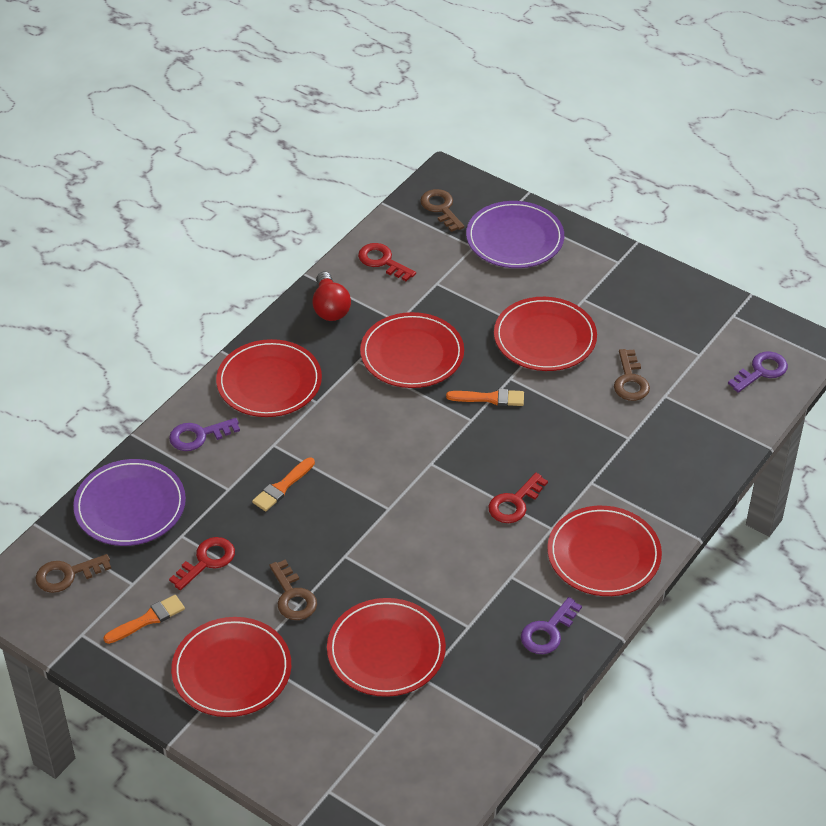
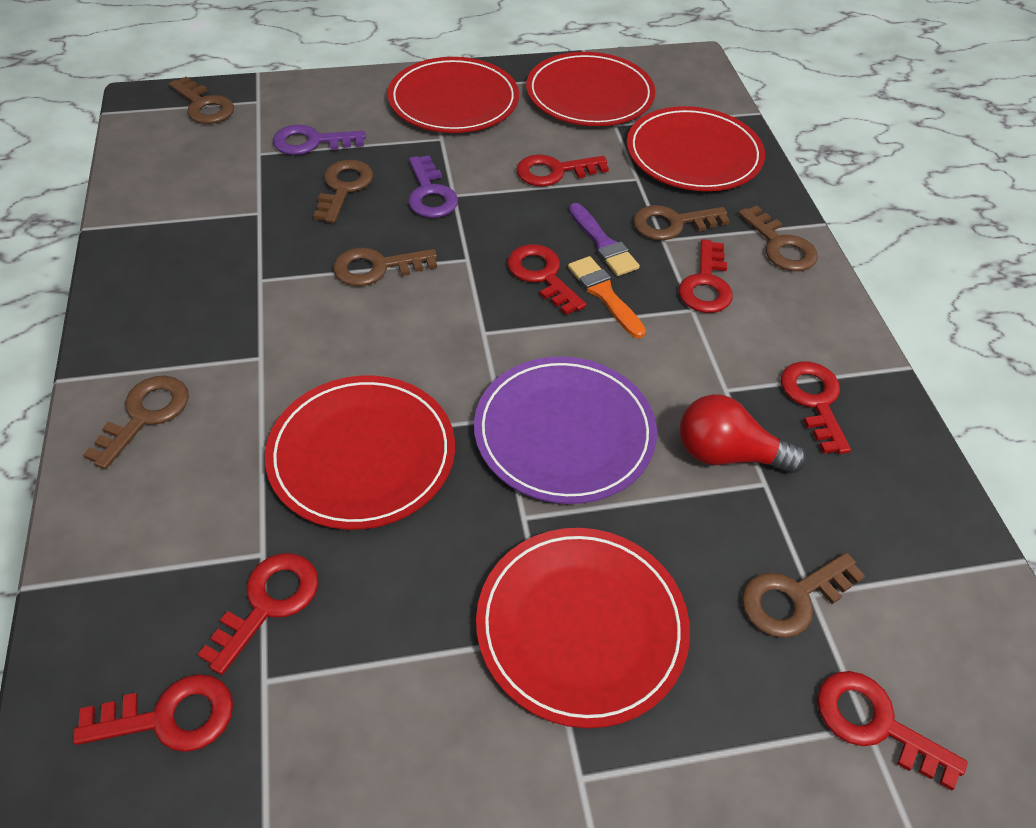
brown key: 4 -> 7
orange brush: 3 -> 1
purple brush: 0 -> 1
purple key: 3 -> 2
purple plate: 2 -> 1
red key: 3 -> 7
red plate: 6 -> 5

